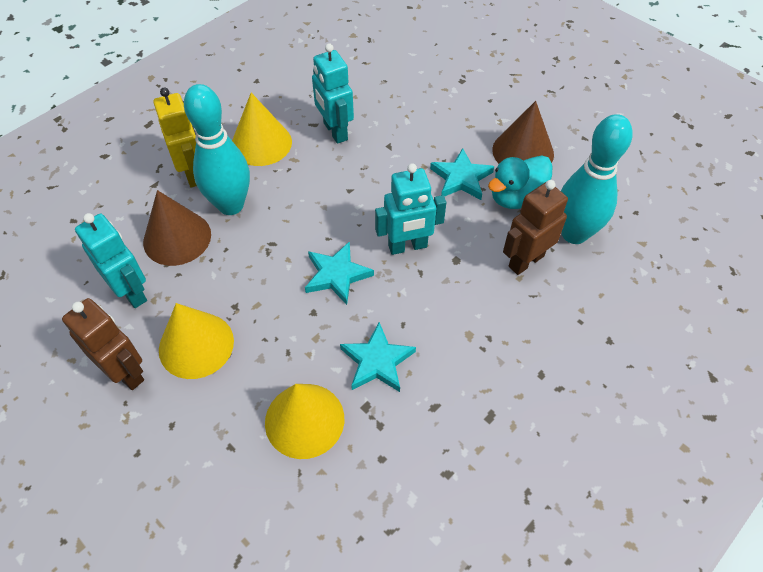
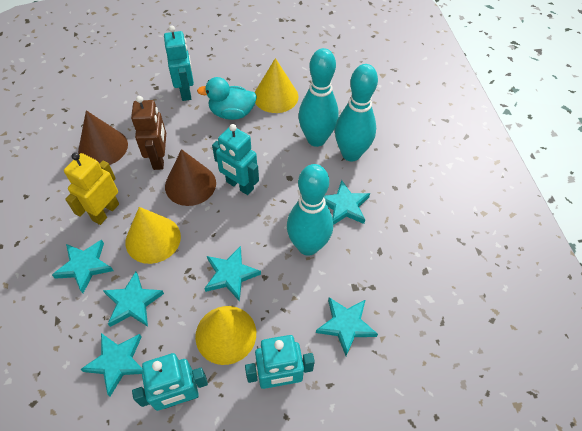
brown robot: 2 -> 1
turquoise bowling pin: 2 -> 3
turquoise robot: 3 -> 4
turquoise star: 3 -> 6

